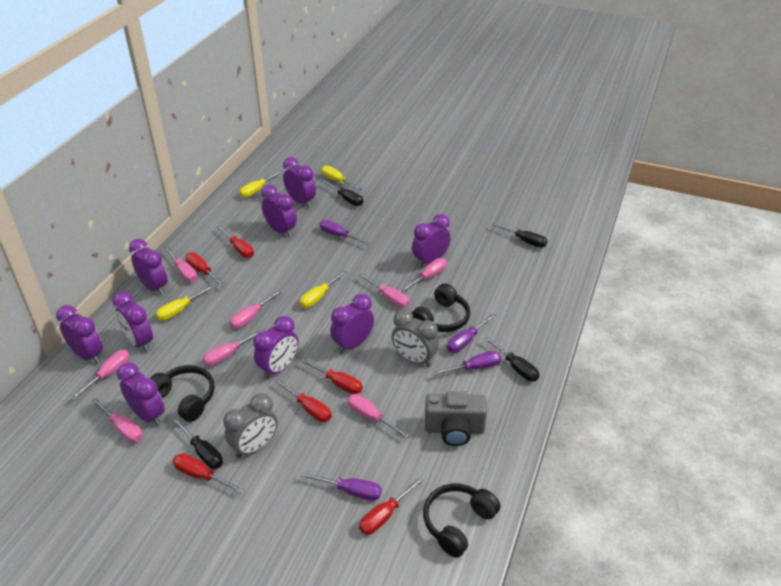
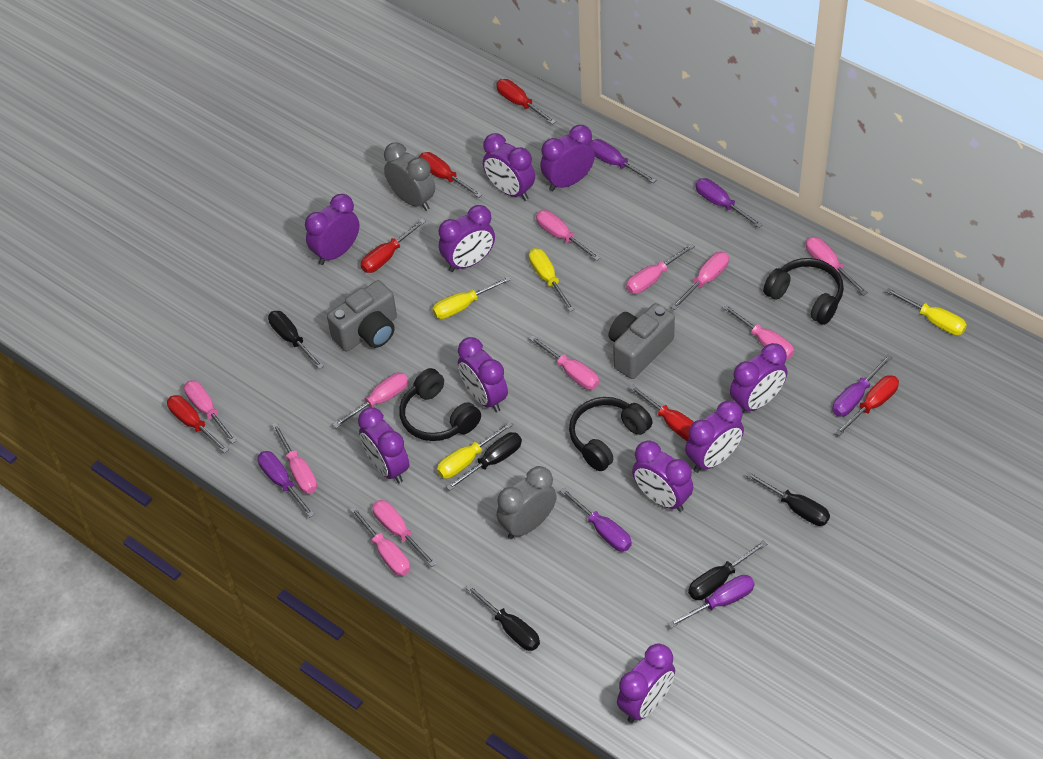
black screwdriver: 4 -> 5
grey camera: 1 -> 2
pink screwdriver: 8 -> 11
purple clock: 9 -> 10
purple screwdriver: 4 -> 6

